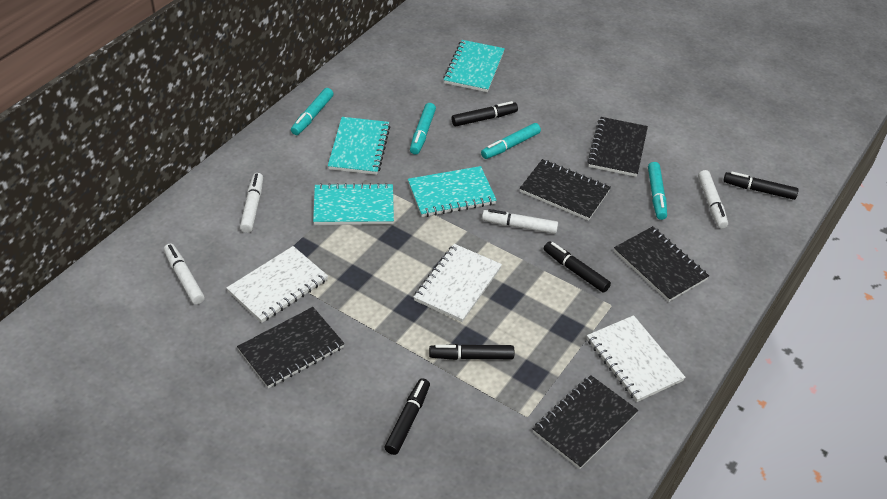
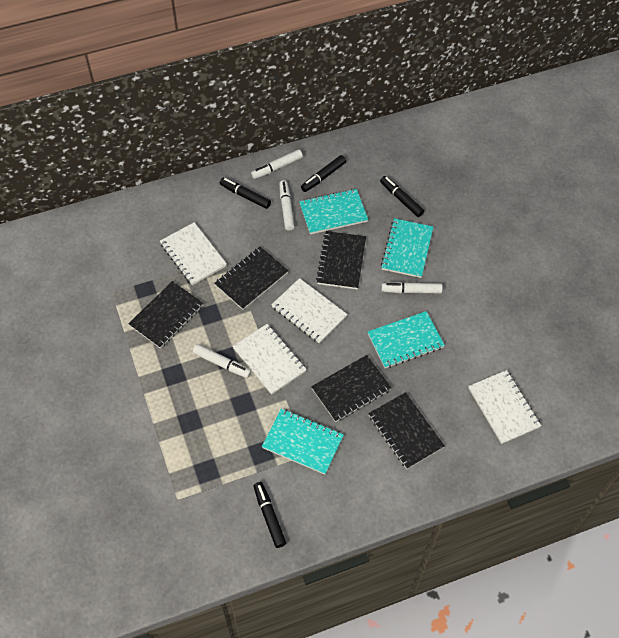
black marker: 5 -> 4
turquoise marker: 4 -> 0
white notebook: 3 -> 4

